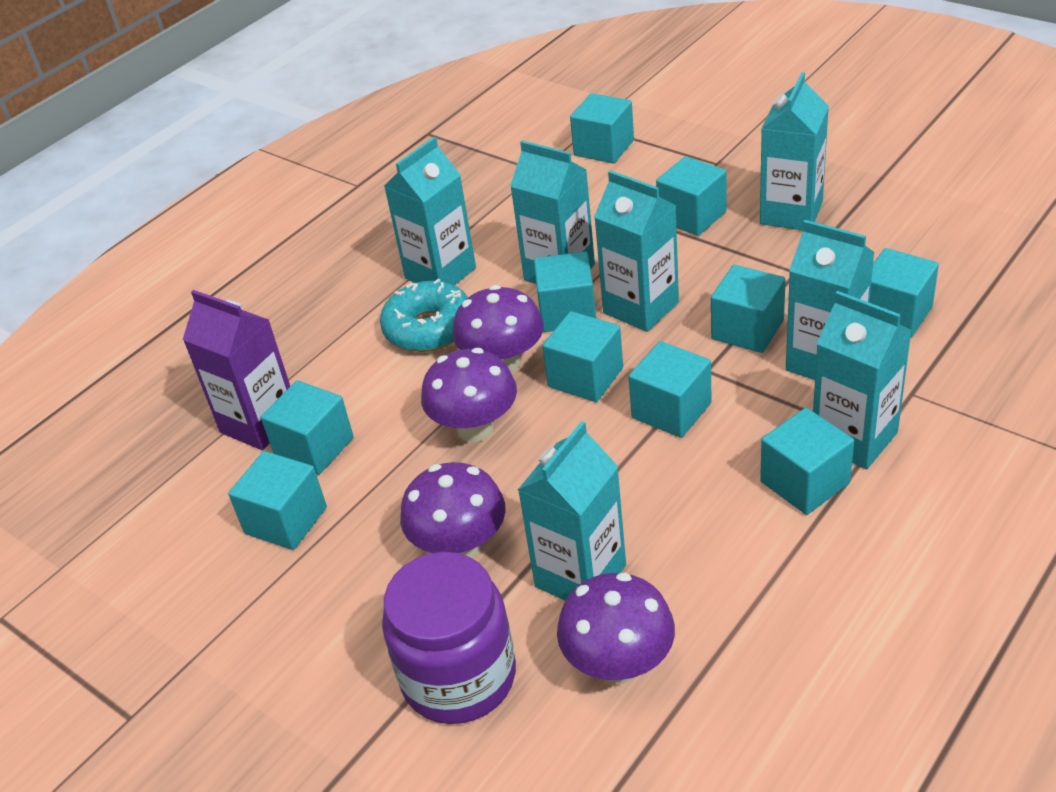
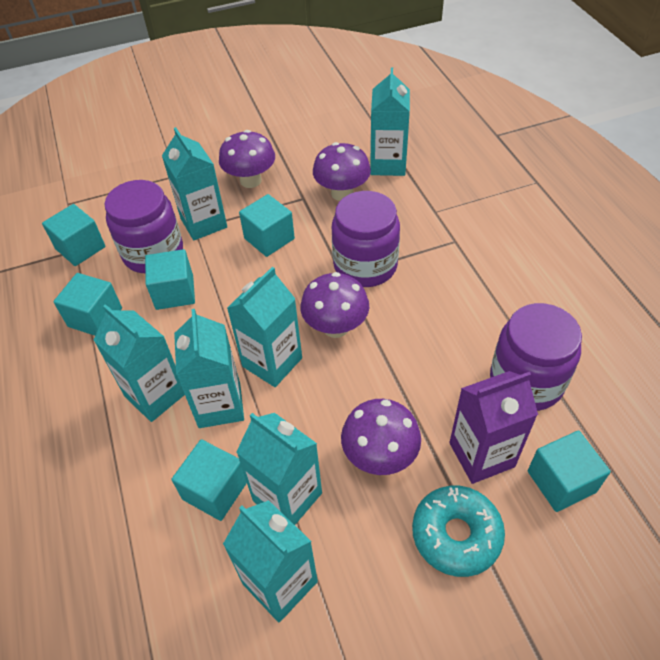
purple jar: 1 -> 3
turquoise cube: 10 -> 6

